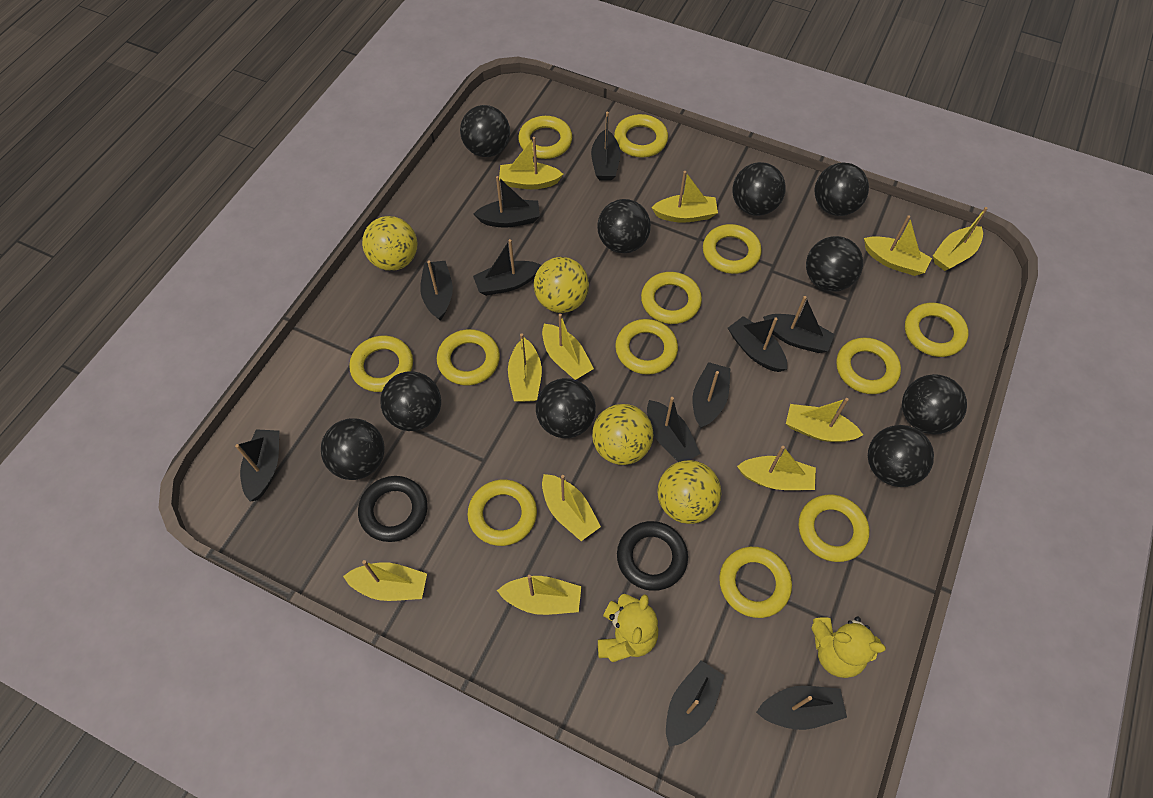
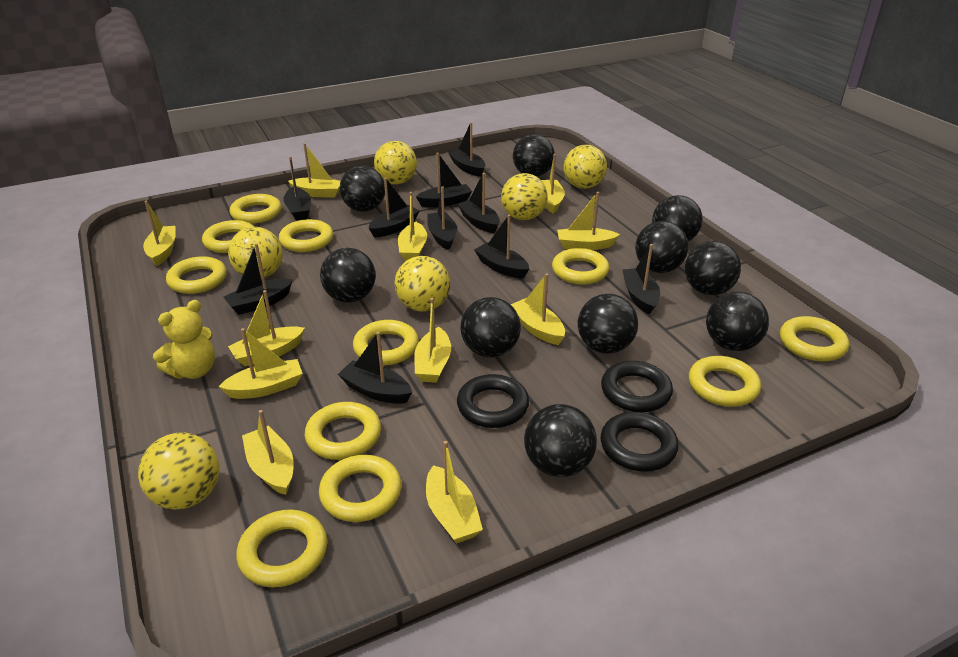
black boat: 11 -> 10
black ring: 2 -> 3
yellow ball: 4 -> 6
yellow ring: 12 -> 11
yellow teddy bear: 2 -> 1

